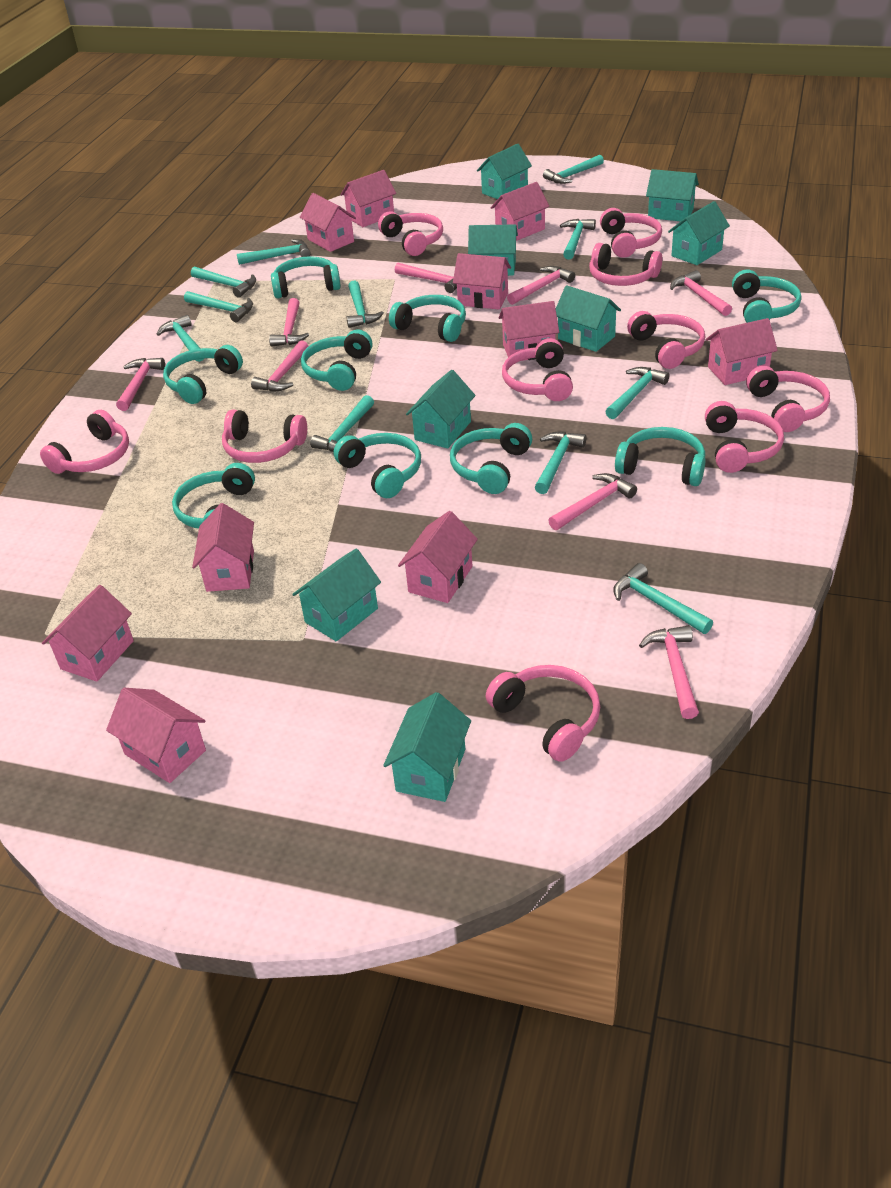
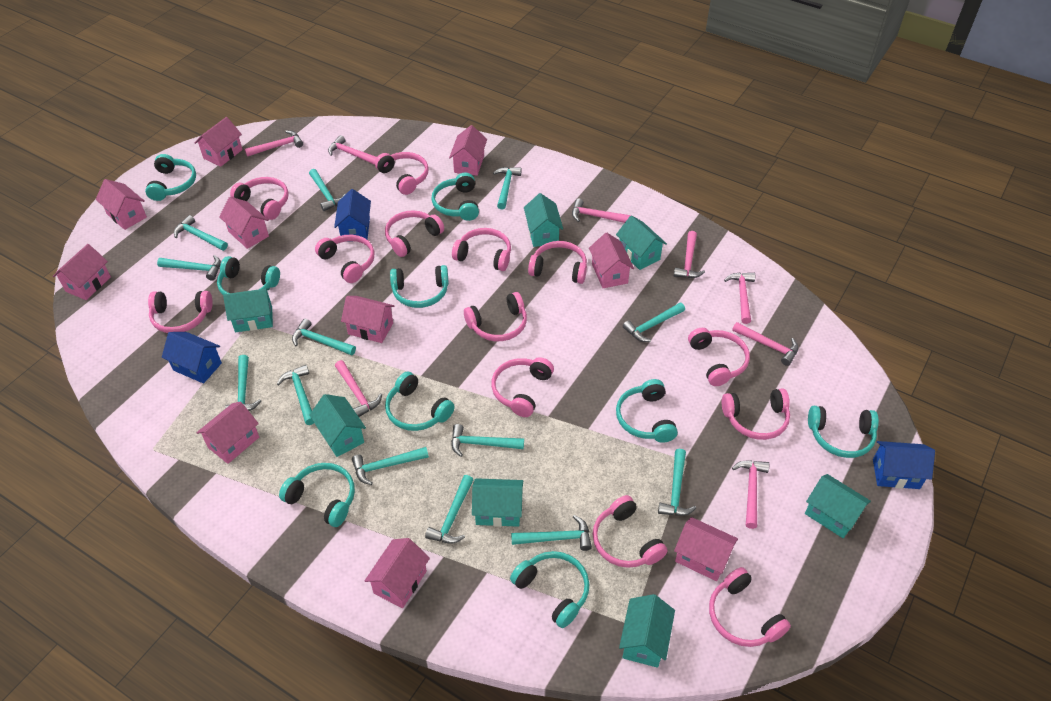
blue house: 0 -> 3
pink headphones: 10 -> 13
turquoise hammer: 11 -> 13
turquoise house: 8 -> 7

